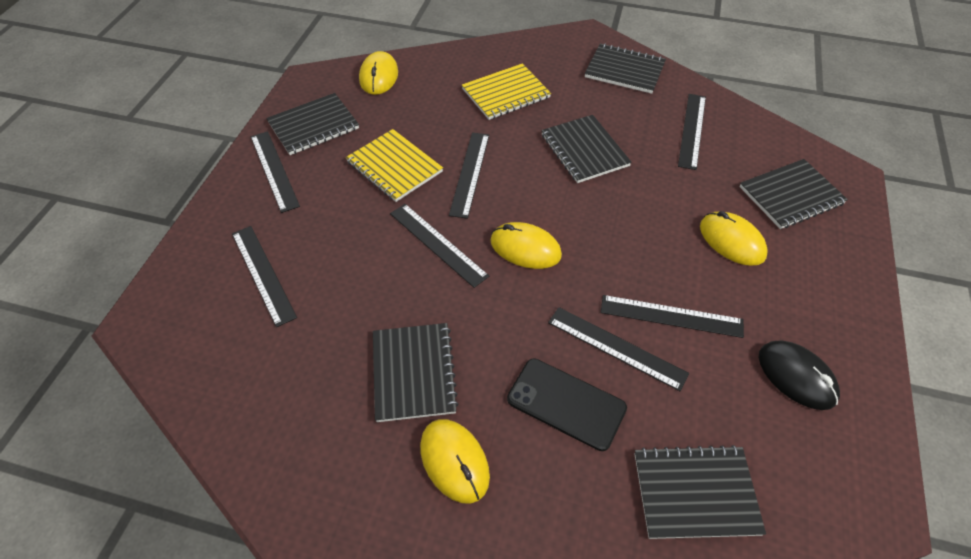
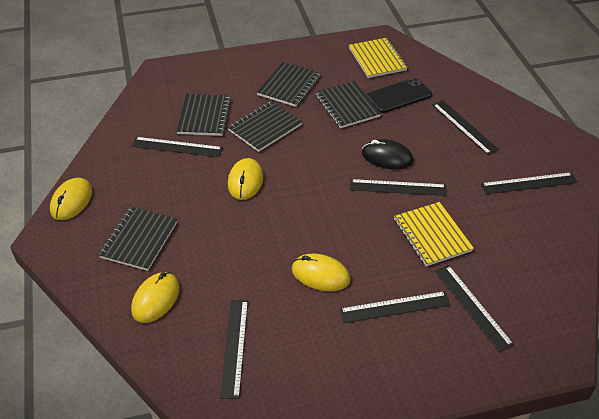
black notebook: 6 -> 5

